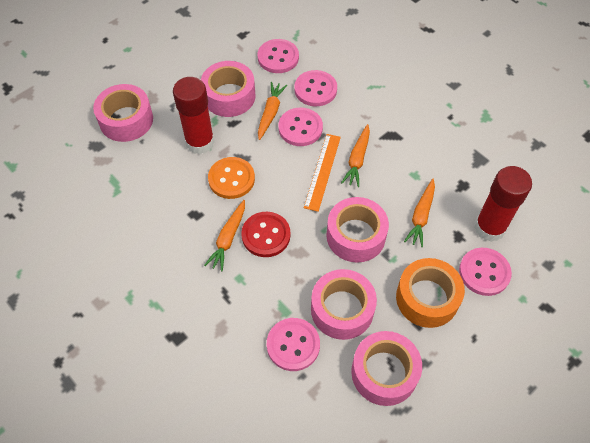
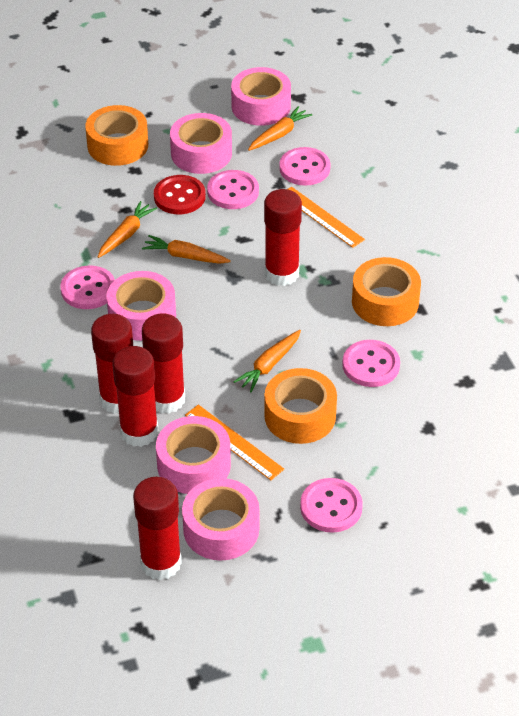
orange button: 1 -> 0
orange ruler: 1 -> 2
orange tape: 1 -> 3
red glue stick: 2 -> 5

